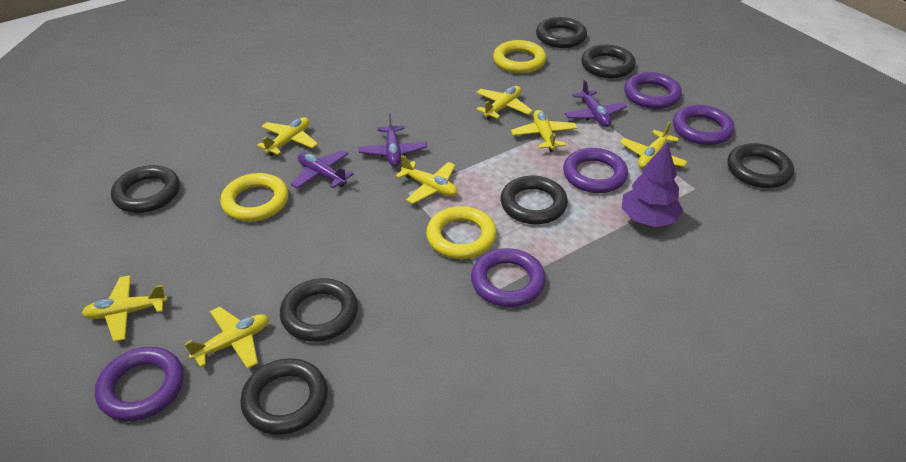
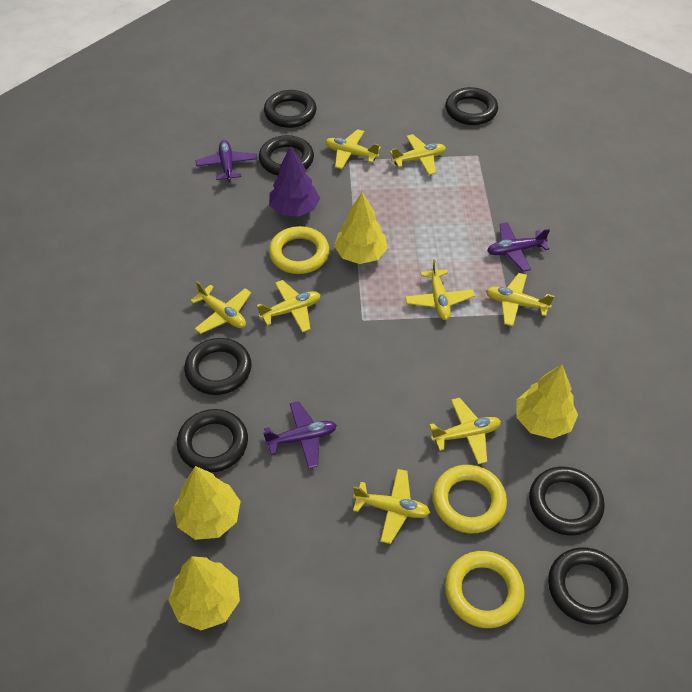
purple ring: 5 -> 0
yellow plane: 7 -> 8
yellow tree: 0 -> 4

